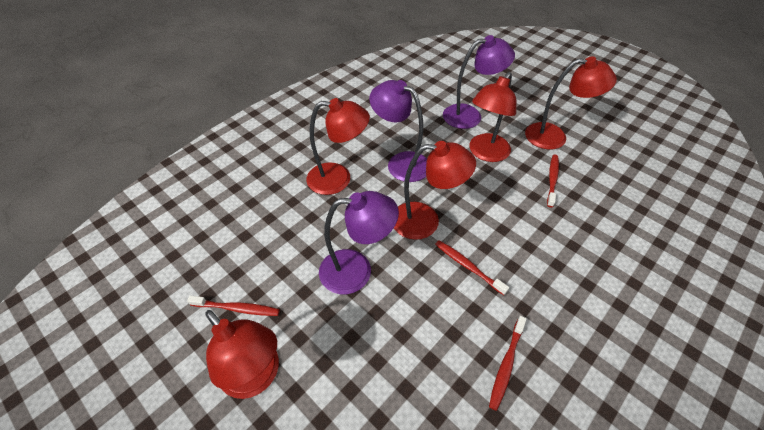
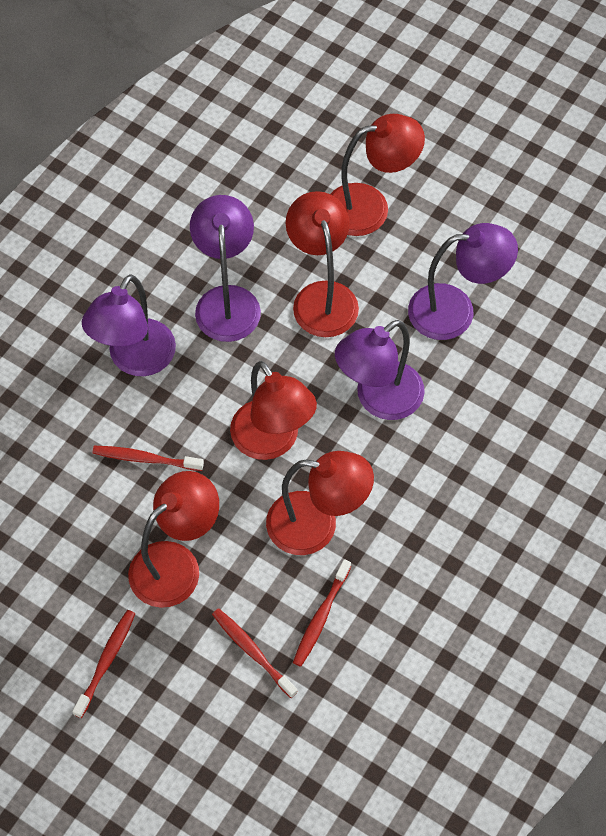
purple lamp: 3 -> 4

